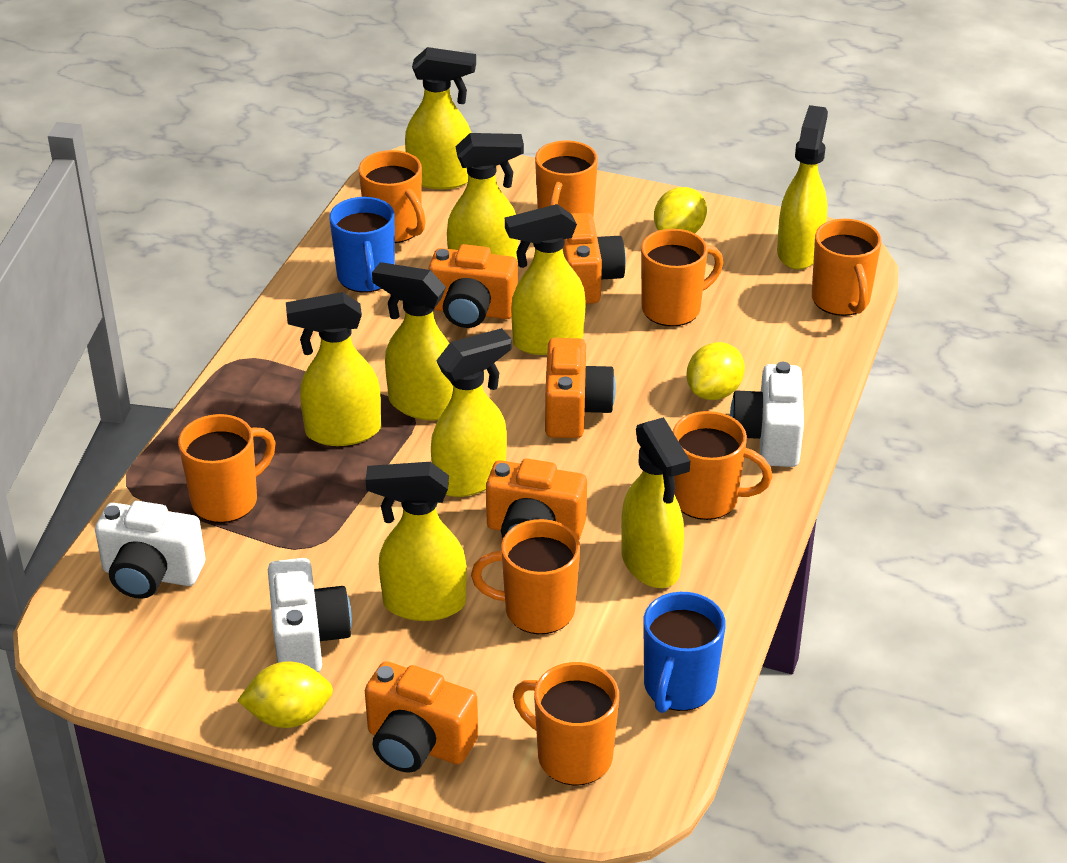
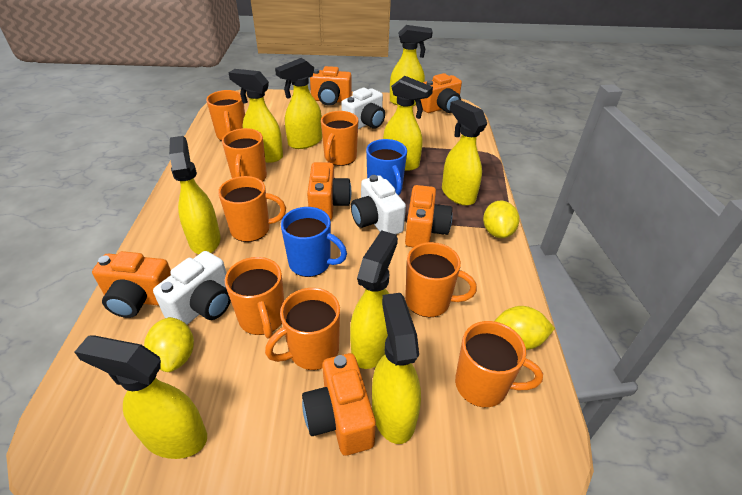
orange camera: 5 -> 6

